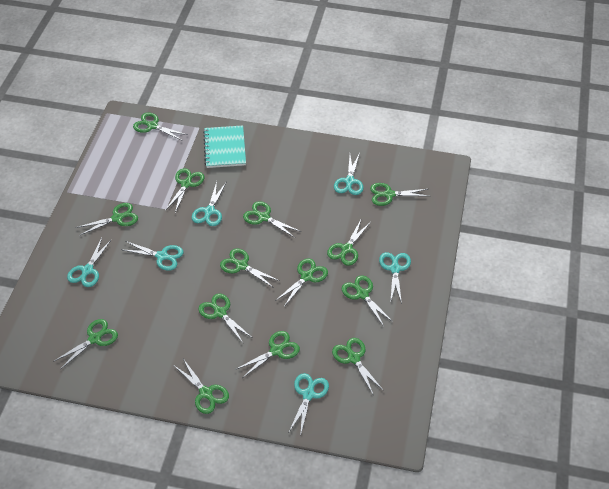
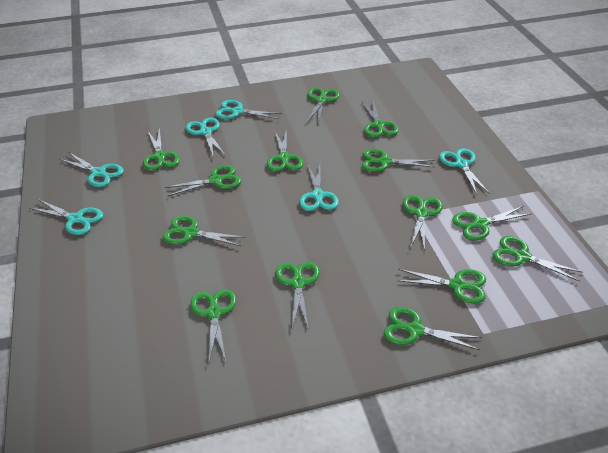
turquoise notebook: 1 -> 0

